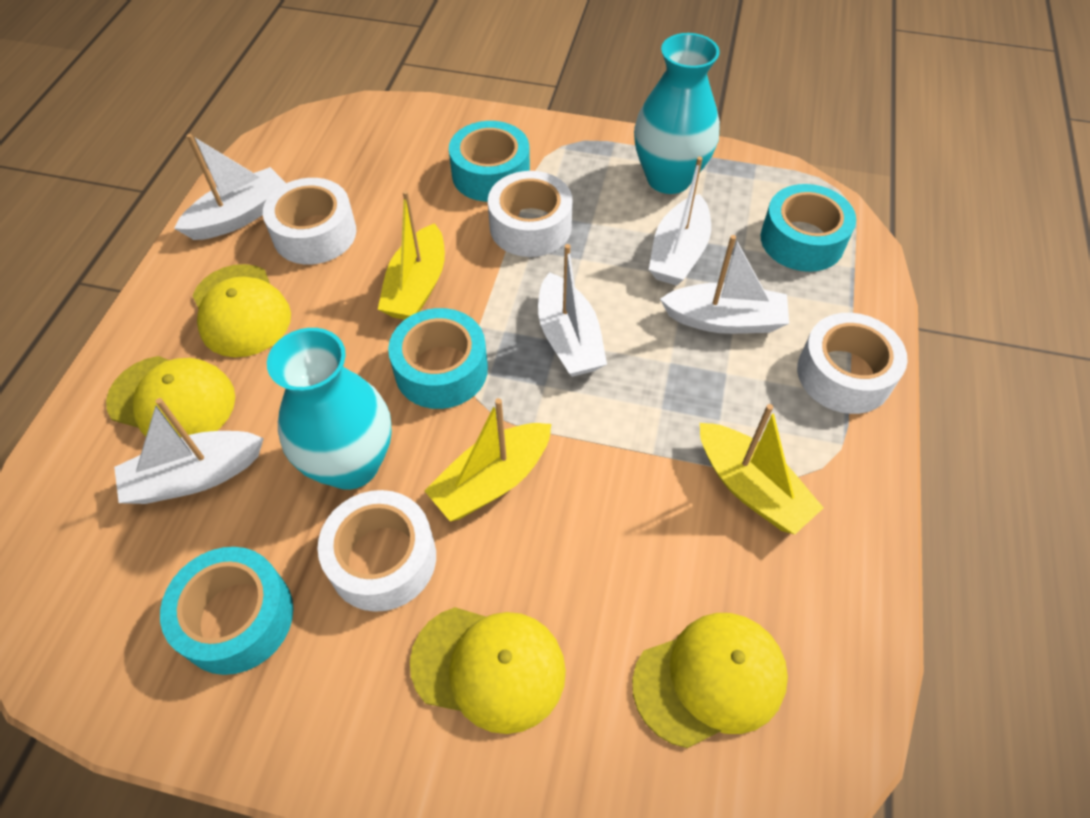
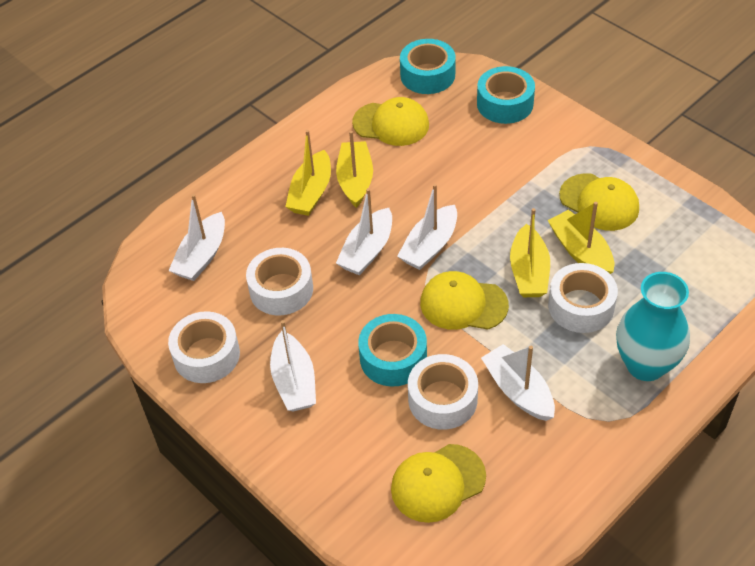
turquoise tape: 4 -> 3
turquoise vase: 2 -> 1
yellow boat: 3 -> 4

